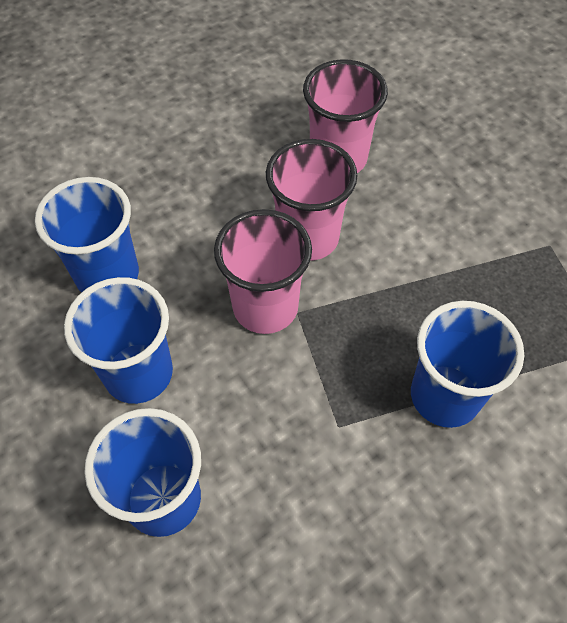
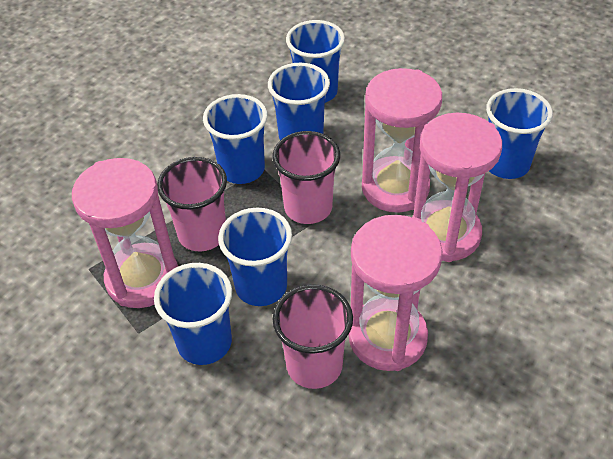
blue cup: 4 -> 6
pink hourglass: 0 -> 4

